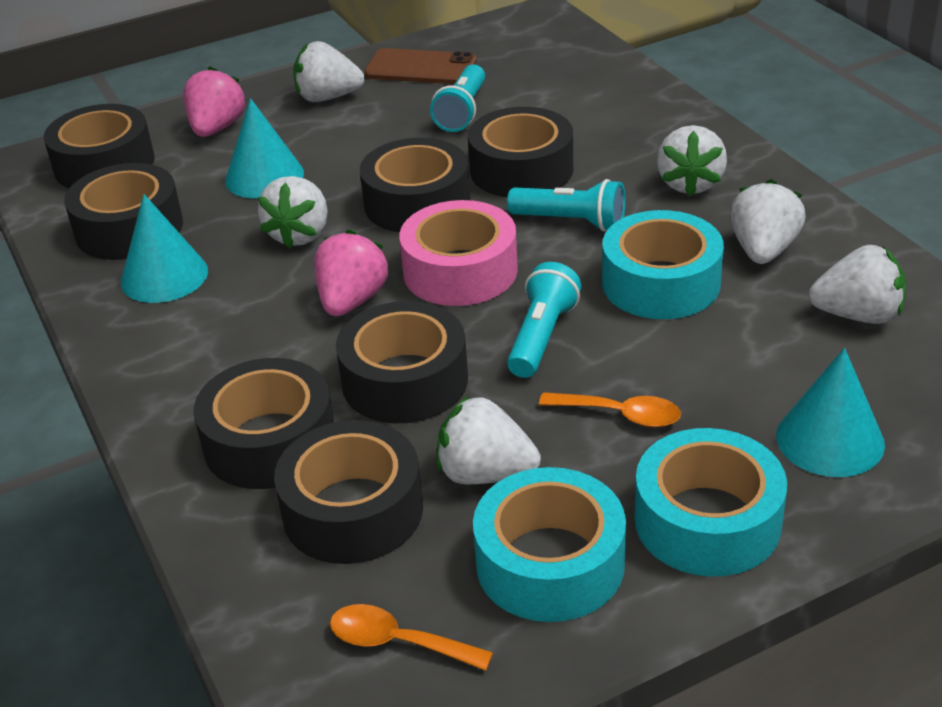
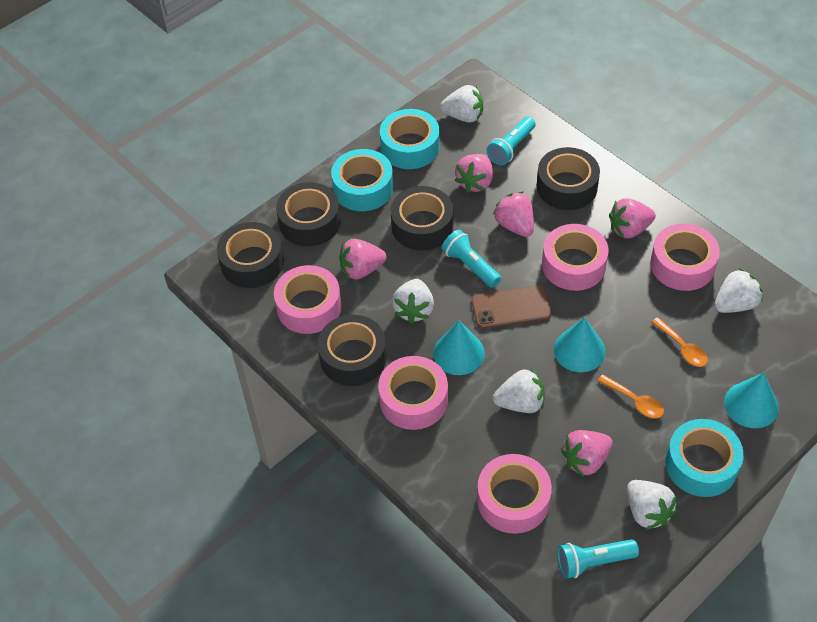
black tape: 7 -> 5
pink strawberry: 2 -> 5
pink tape: 1 -> 5
white strawberry: 6 -> 5

